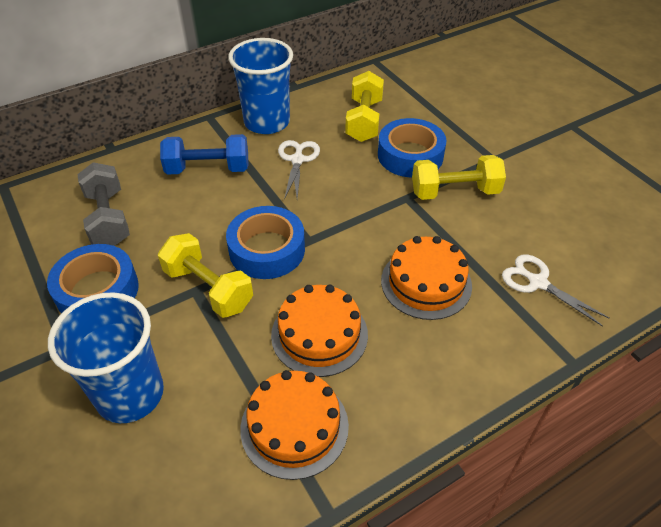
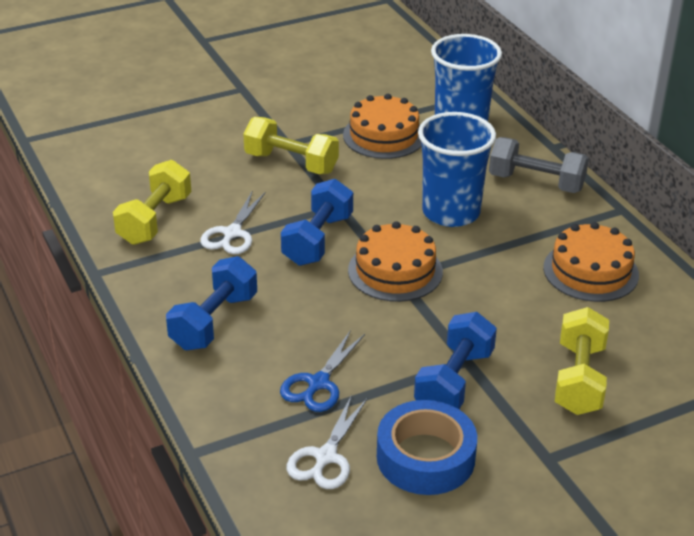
blue dumbbell: 1 -> 3
blue scissors: 0 -> 1
blue tape: 3 -> 1

